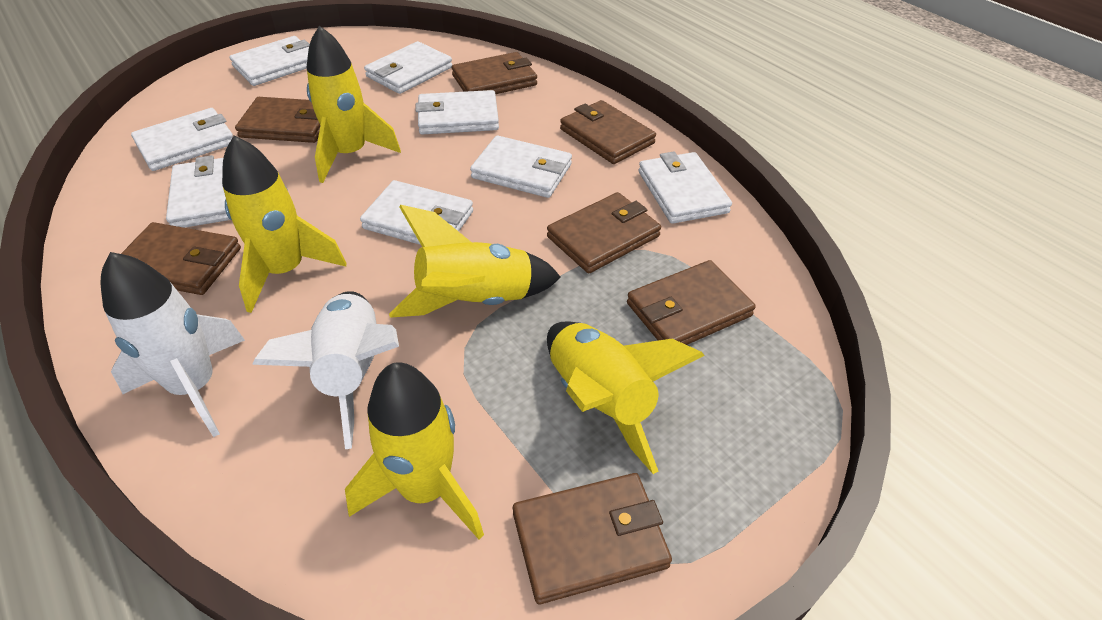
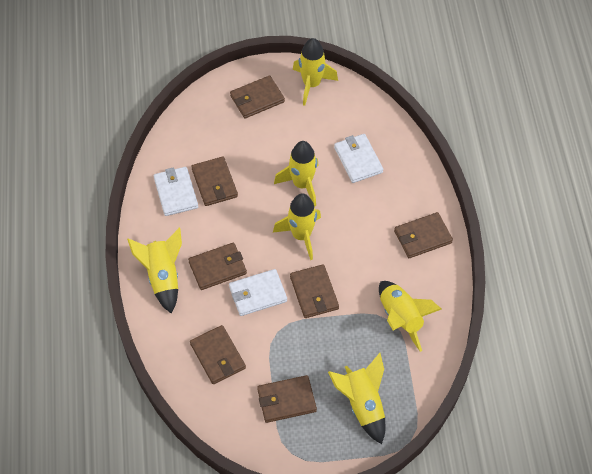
white rocket: 2 -> 0
white wallet: 8 -> 3
yellow rocket: 5 -> 6

